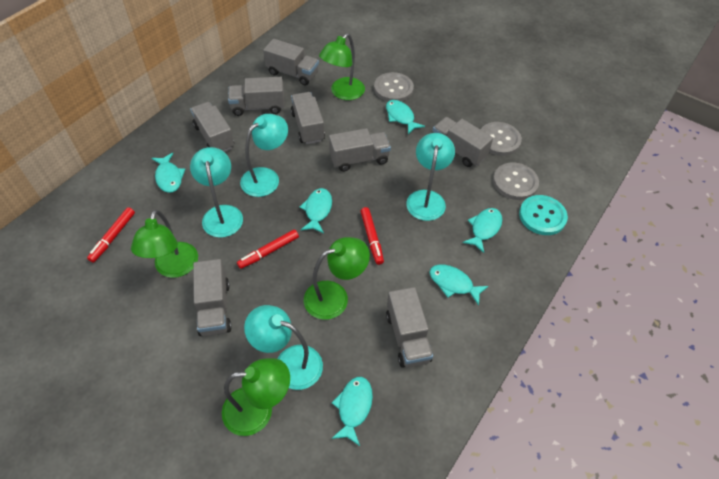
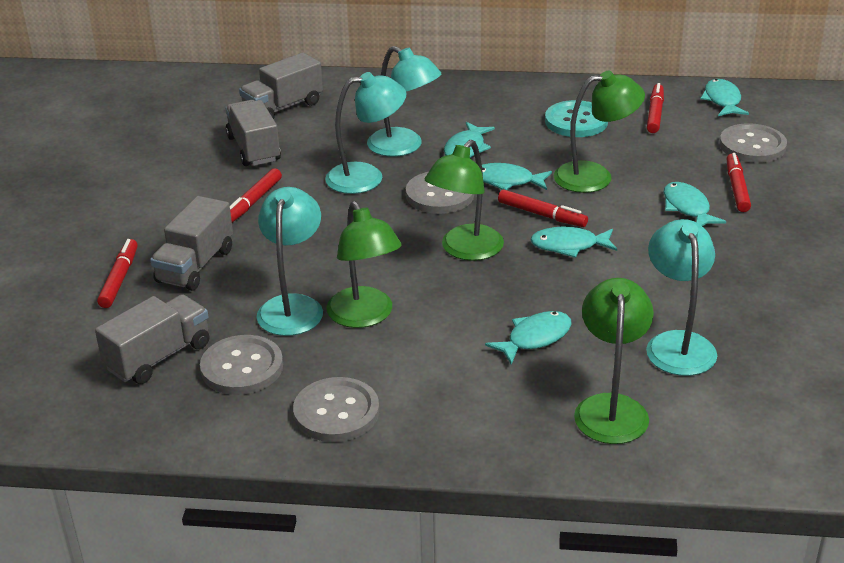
grey button: 3 -> 4
grey truck: 8 -> 4
red marker: 3 -> 5

